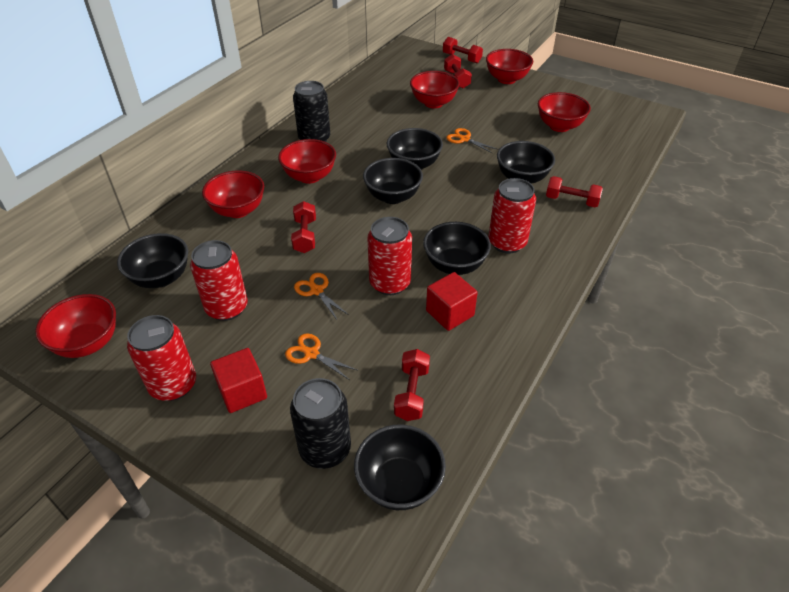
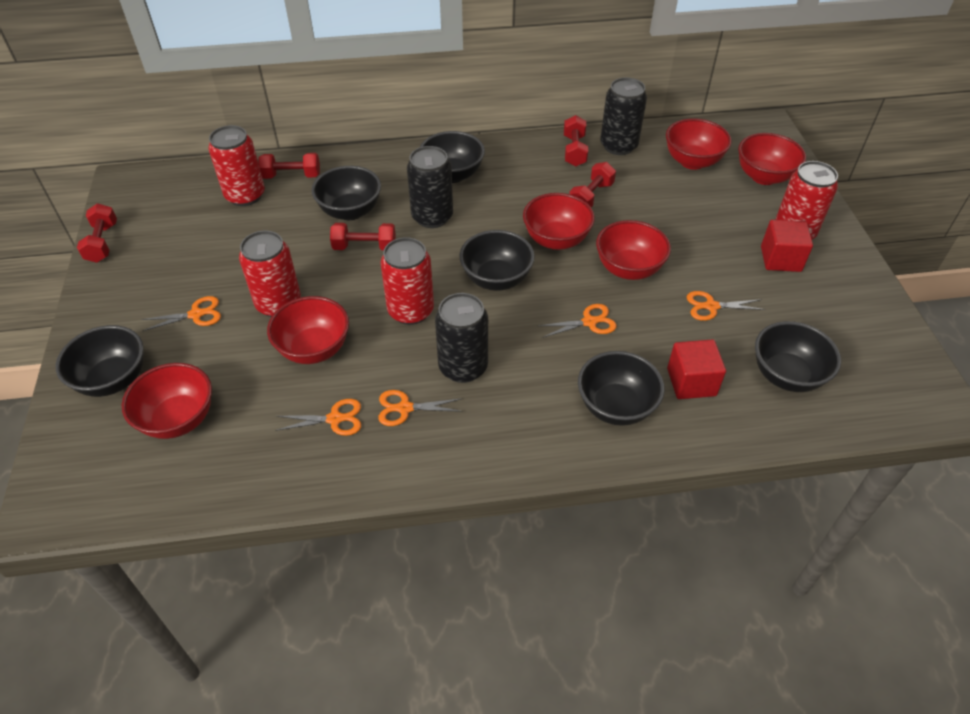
black can: 2 -> 3
orange scissors: 3 -> 5

